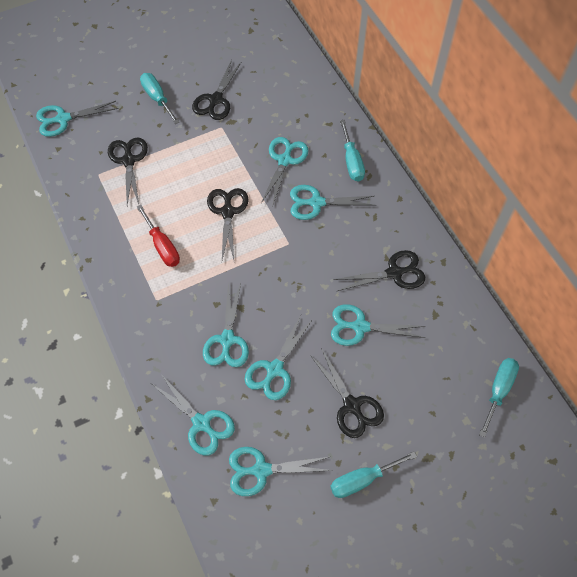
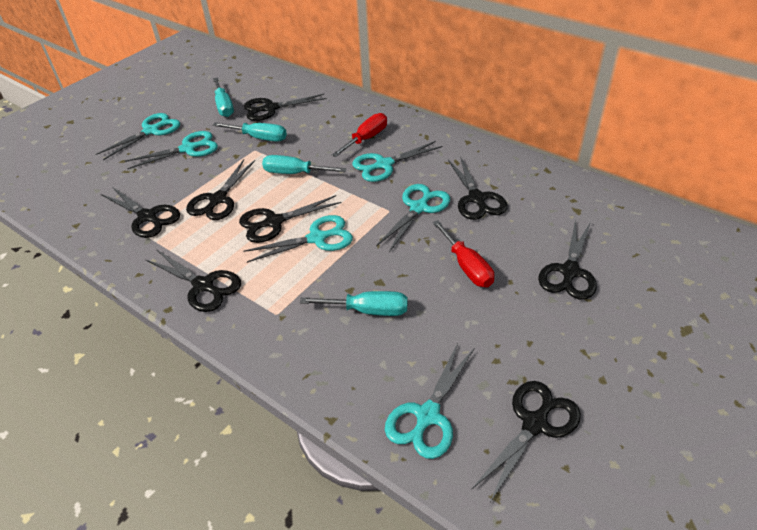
black scissors: 5 -> 8
red screwdriver: 1 -> 2
turquoise scissors: 8 -> 6

